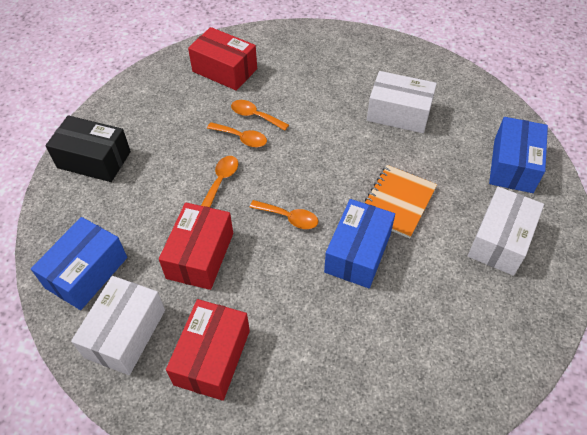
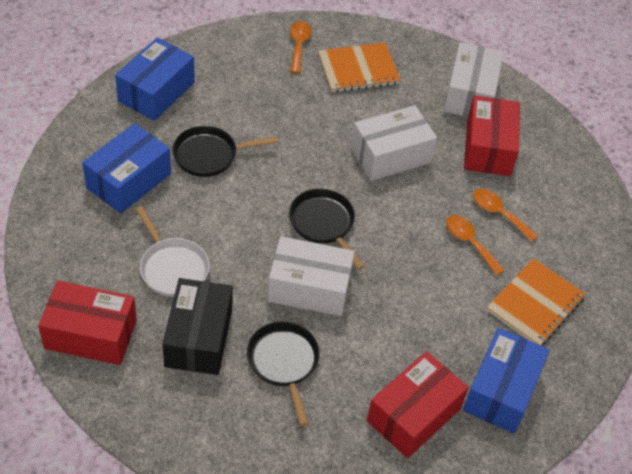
black pan: 0 -> 3
orange notebook: 1 -> 2
orange spoon: 4 -> 3
white pan: 0 -> 1

